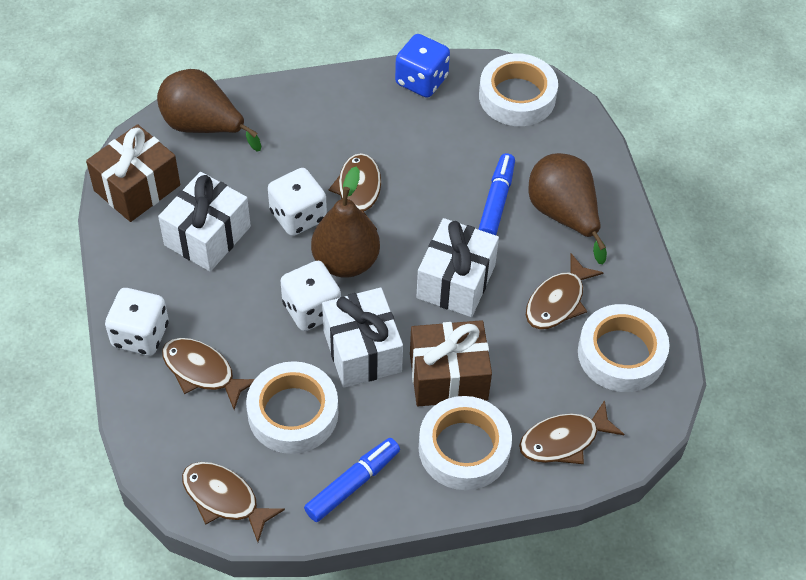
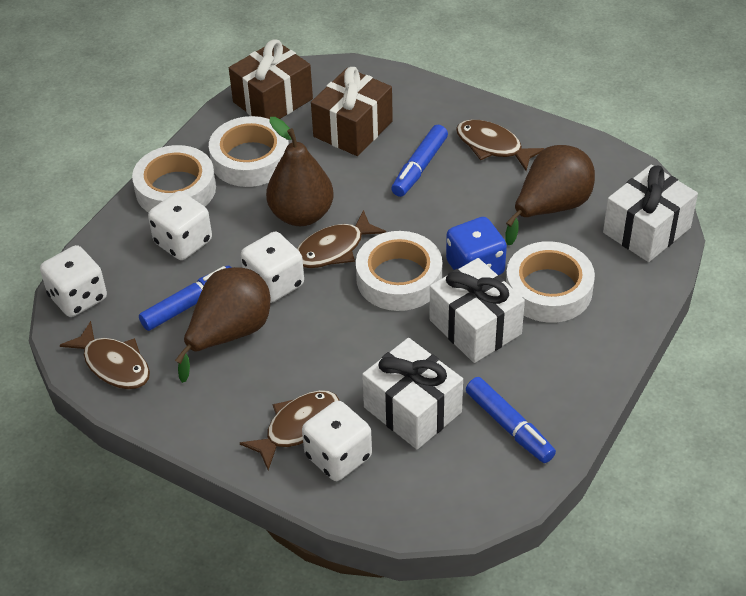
blue marker: 2 -> 3
brown fish: 5 -> 4
white dice: 3 -> 4

